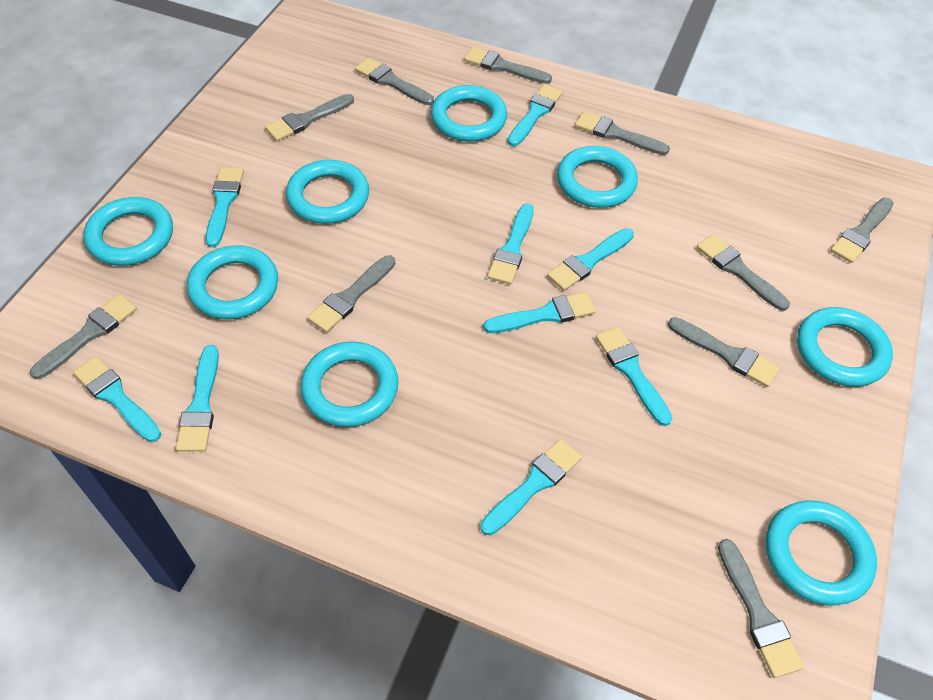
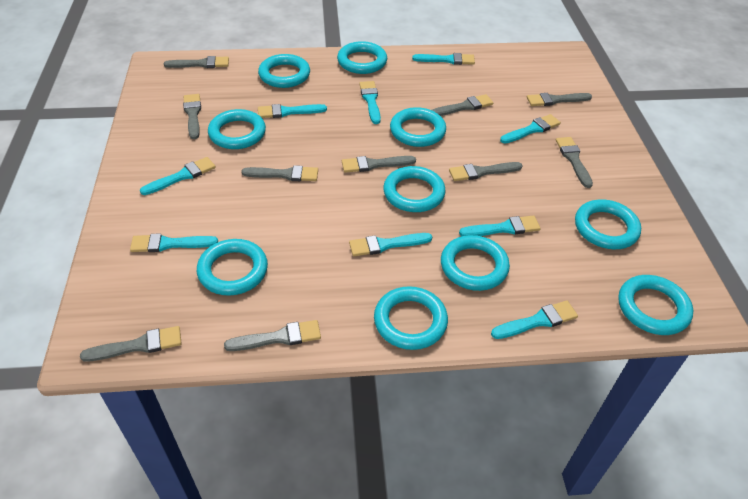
turquoise ring: 8 -> 10

